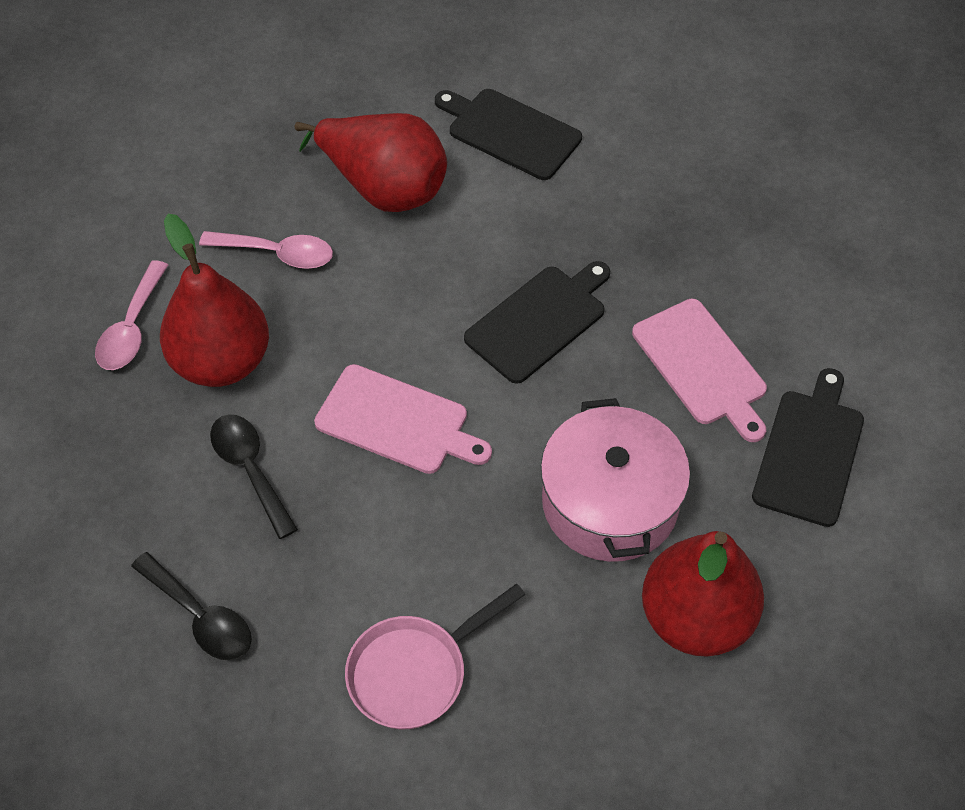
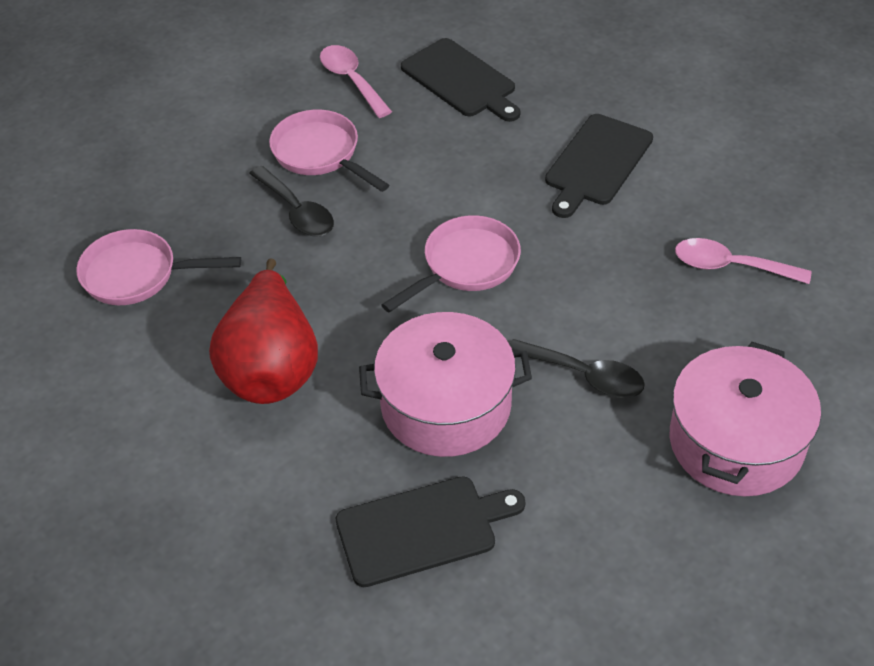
pink cutting board: 2 -> 0
pink pan: 1 -> 3
pink pot: 1 -> 2
red pear: 3 -> 1

